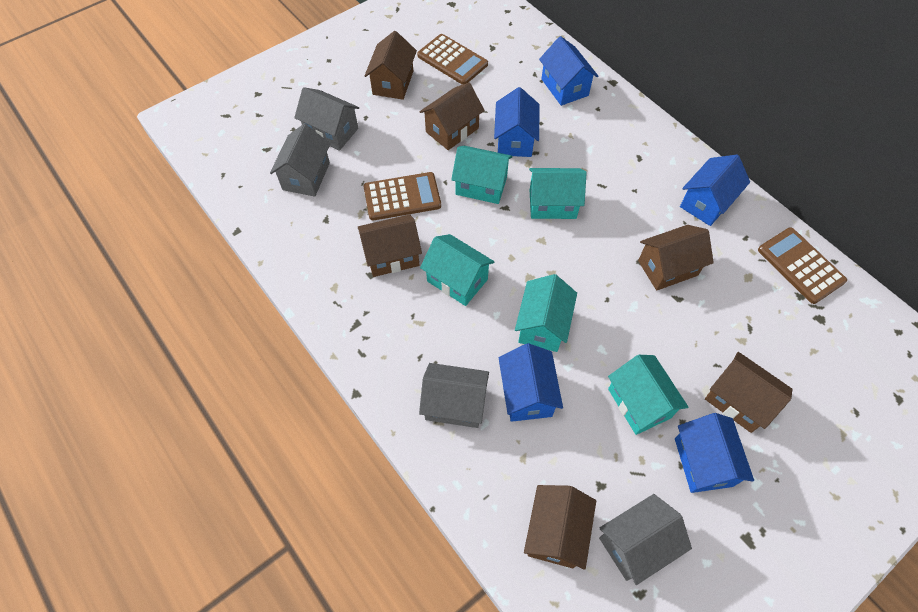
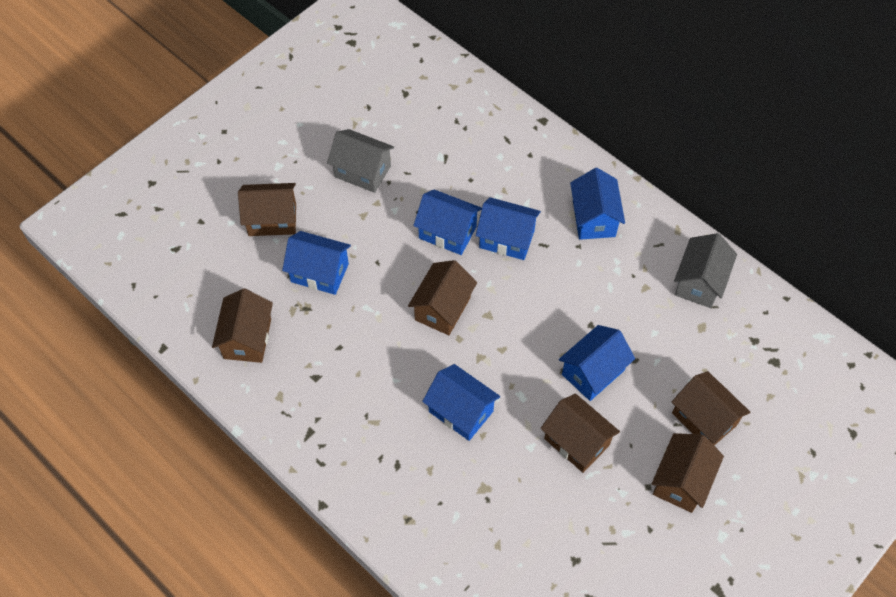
blue house: 5 -> 6
brown calculator: 3 -> 0
grey house: 4 -> 2
turquoise house: 5 -> 0

